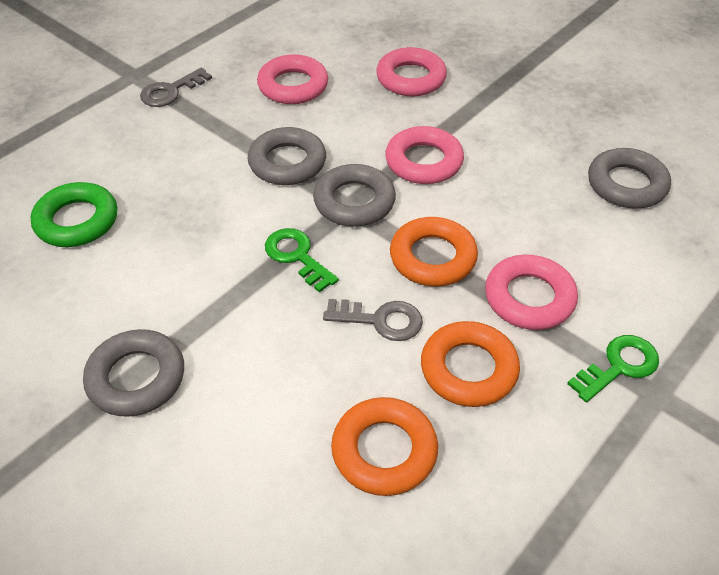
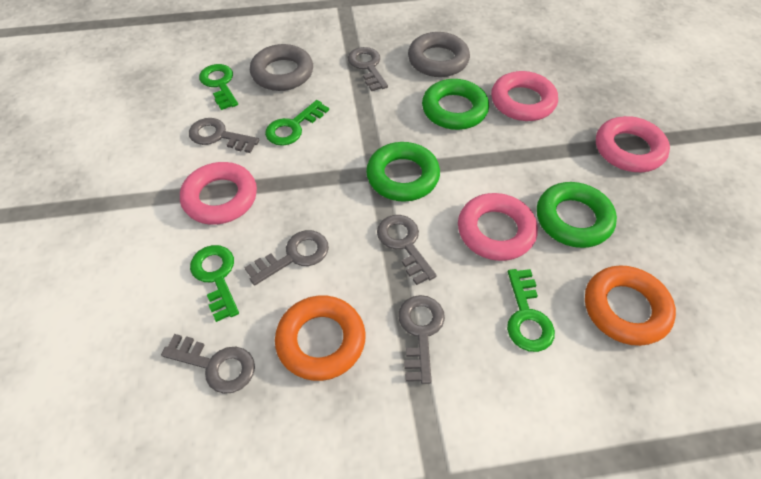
green key: 2 -> 4
green ring: 1 -> 3
grey key: 2 -> 6
grey ring: 4 -> 2
orange ring: 3 -> 2

